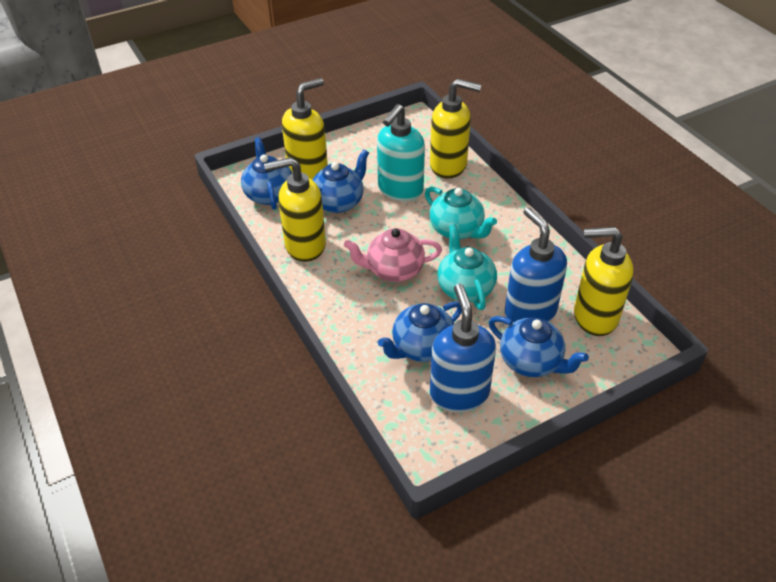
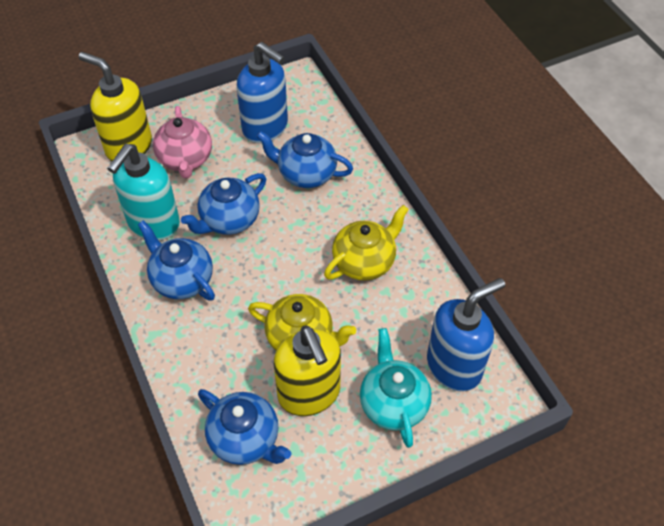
turquoise teapot: 2 -> 1
yellow soap dispenser: 4 -> 2
yellow teapot: 0 -> 2

